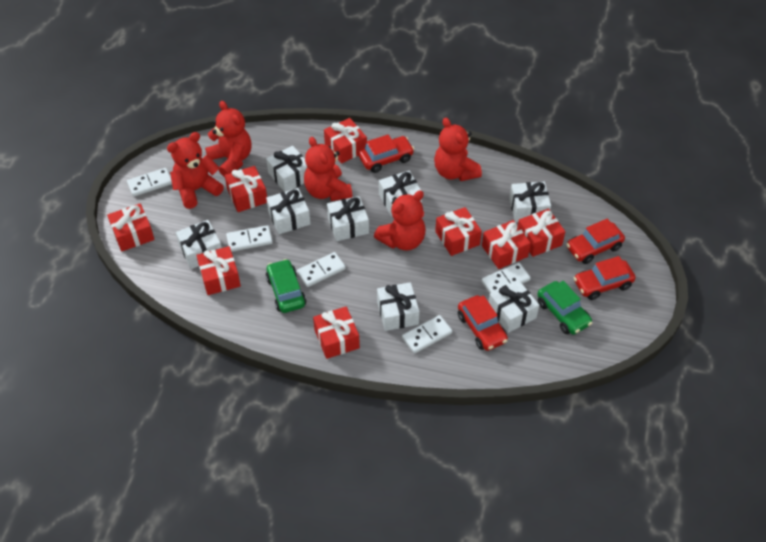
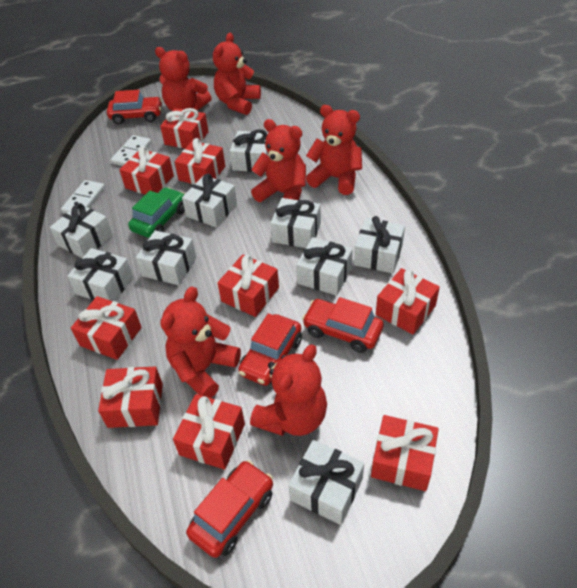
green car: 2 -> 1
red gift: 8 -> 9
red teddy bear: 5 -> 6
white domino: 5 -> 2
white gift: 8 -> 9

